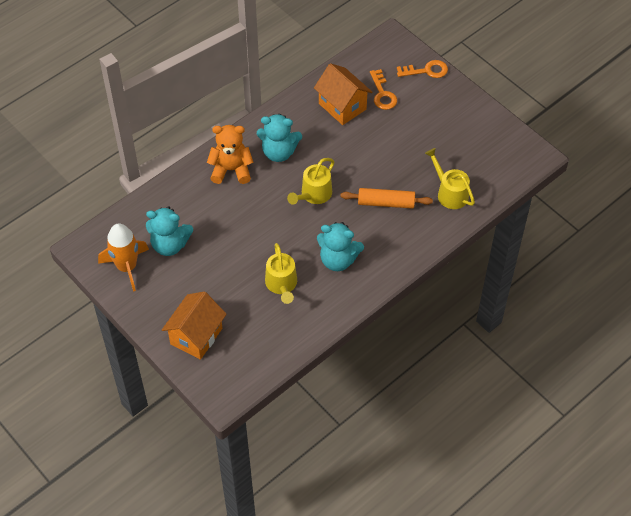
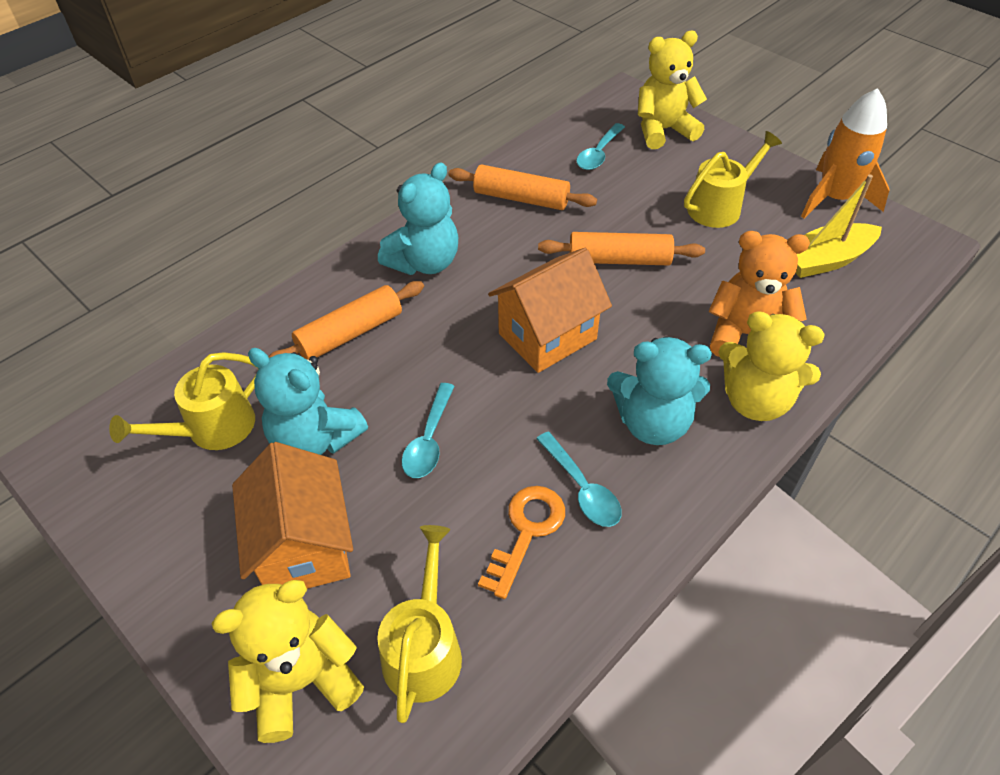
orange key: 2 -> 1
orange rolling pin: 1 -> 3
turquoise spoon: 0 -> 3
yellow boat: 0 -> 1
yellow teddy bear: 0 -> 3

